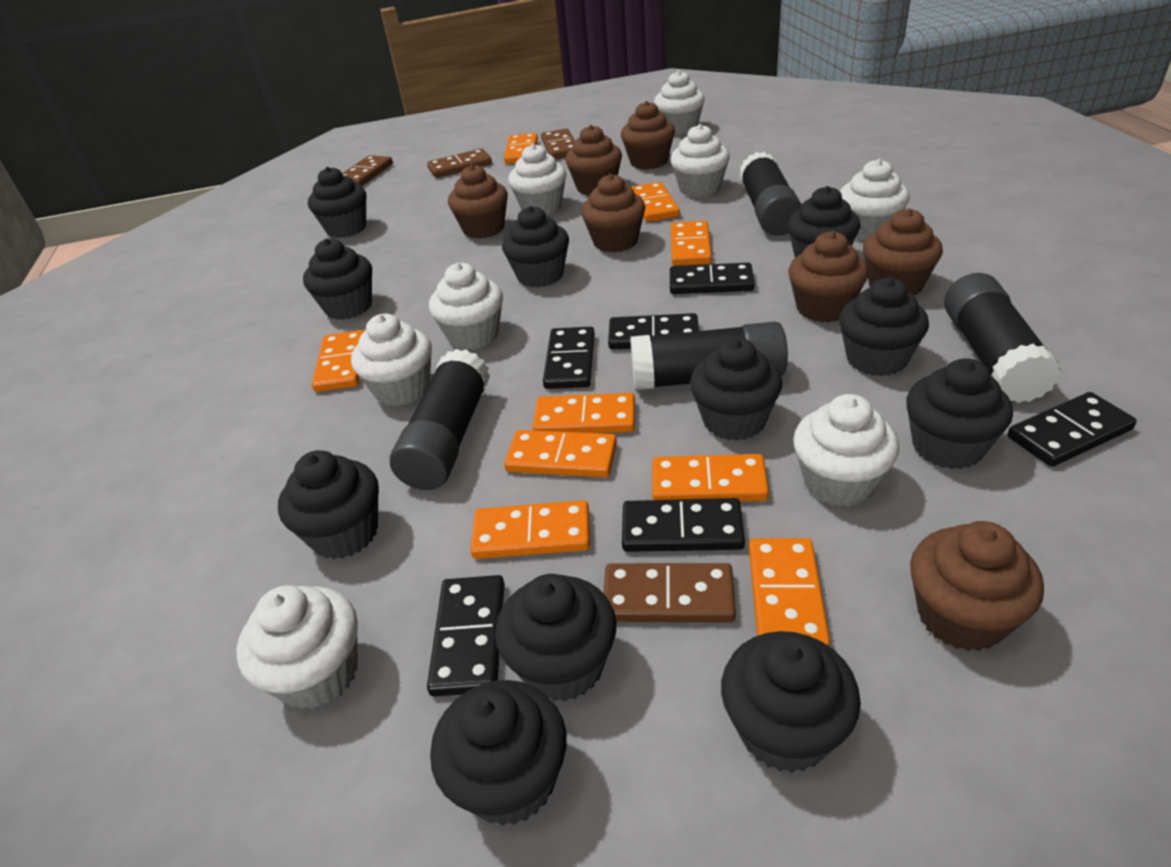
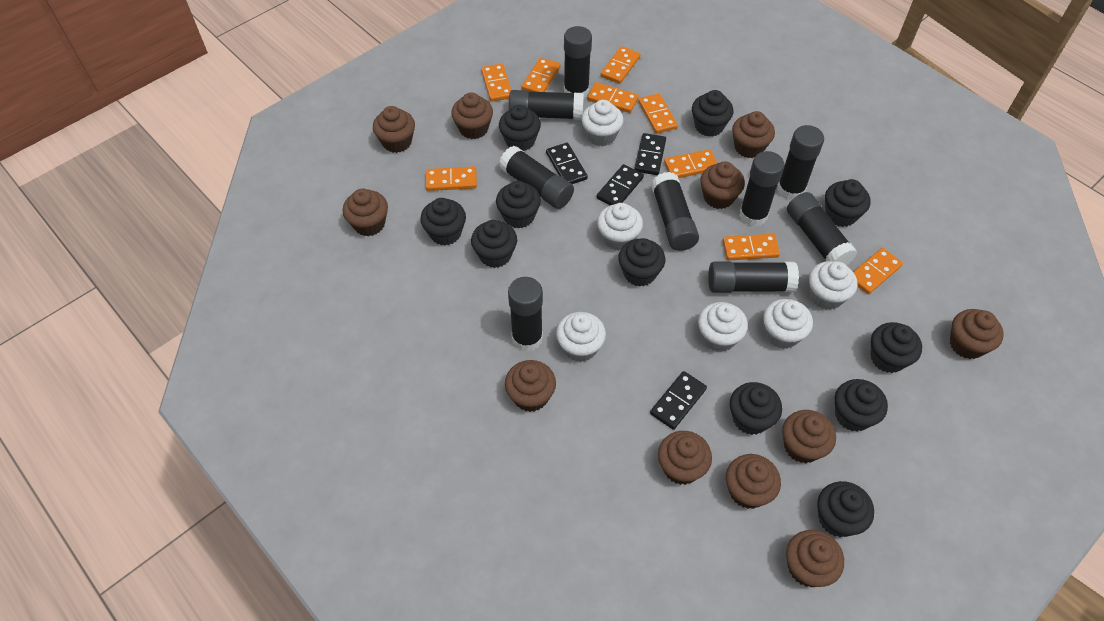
black domino: 6 -> 4
black glue stick: 4 -> 9
brown cupcake: 7 -> 11
brown domino: 4 -> 0
white cupcake: 8 -> 6

